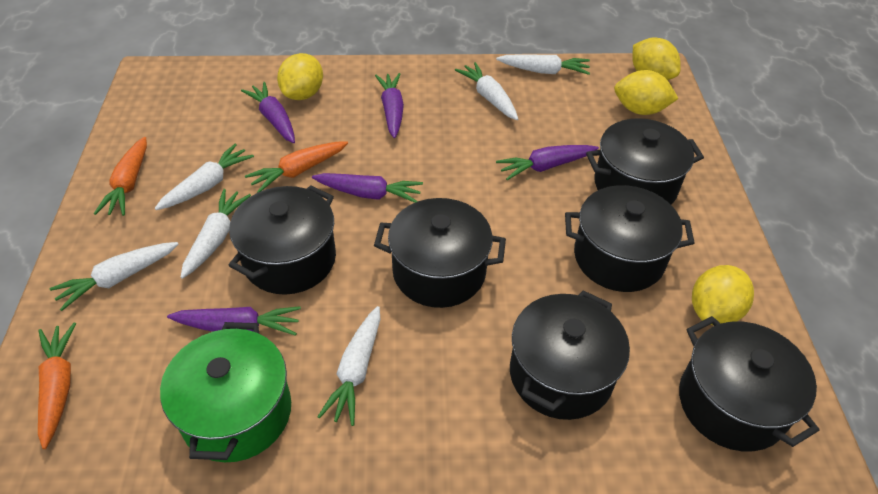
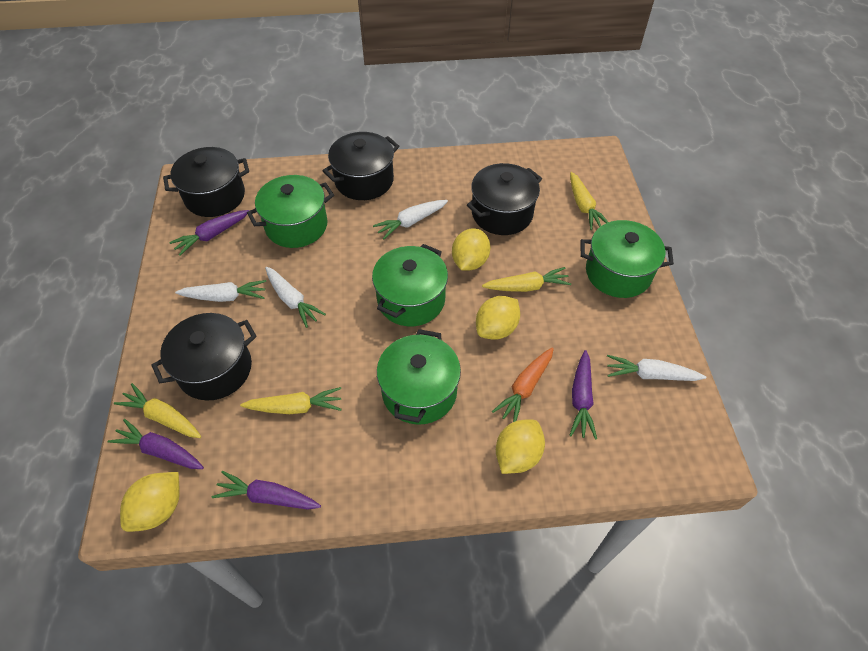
black pot: 6 -> 4
green pot: 1 -> 4
orange carrot: 3 -> 1
purple carrot: 5 -> 4
white carrot: 6 -> 4
yellow carrot: 0 -> 4

